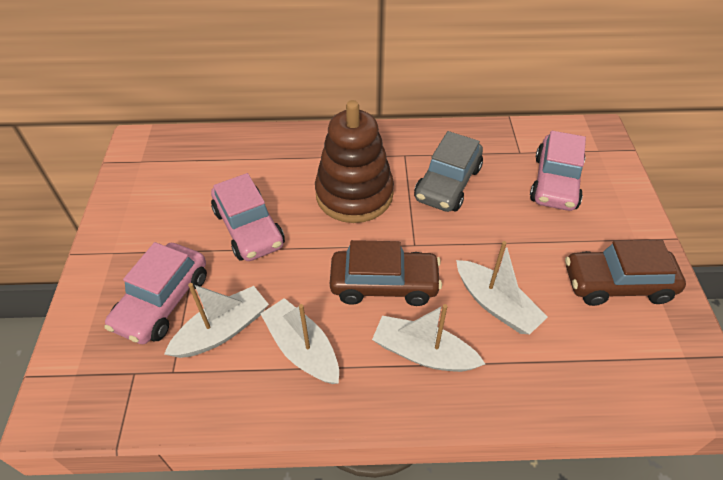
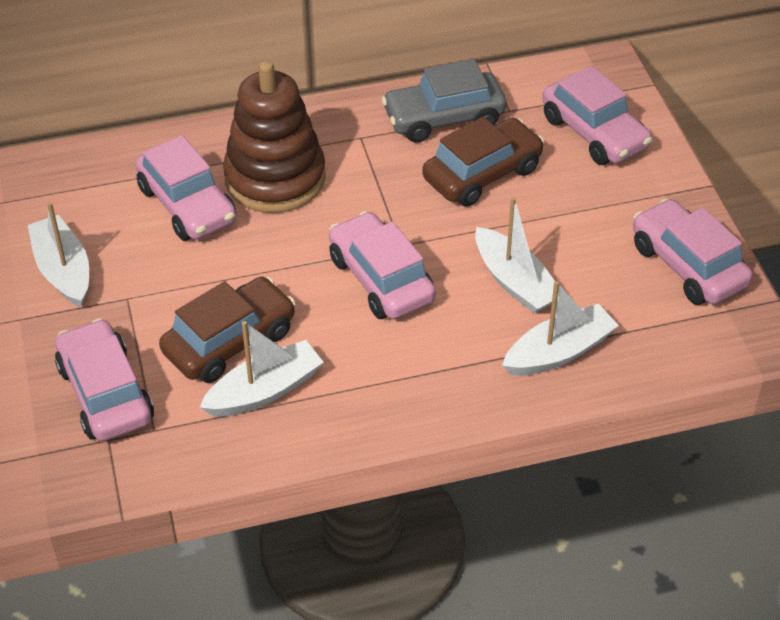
pink car: 3 -> 5

